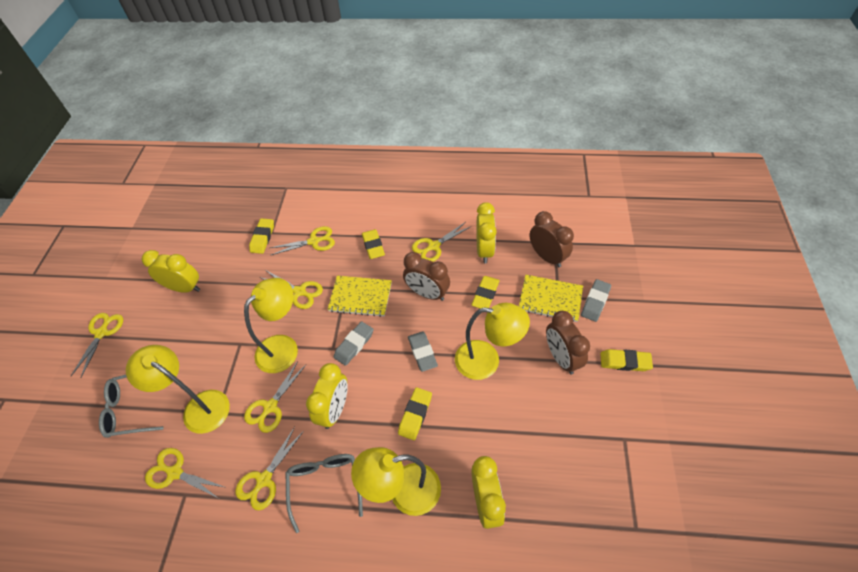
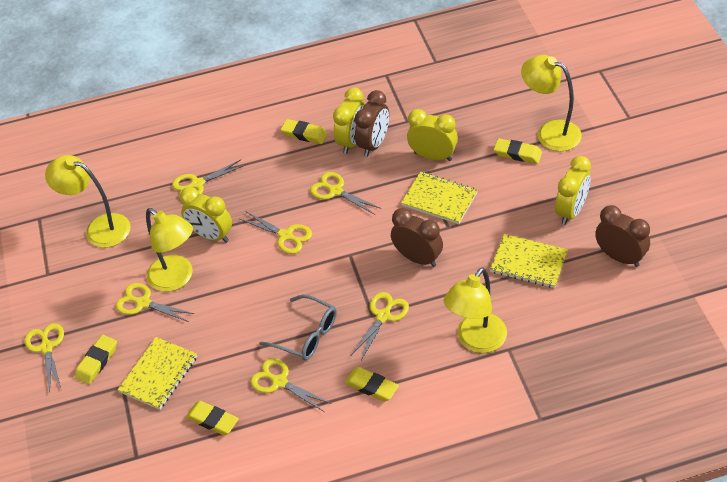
grey eraser: 3 -> 0
grey glasses: 2 -> 1
yellow notebook: 2 -> 3

